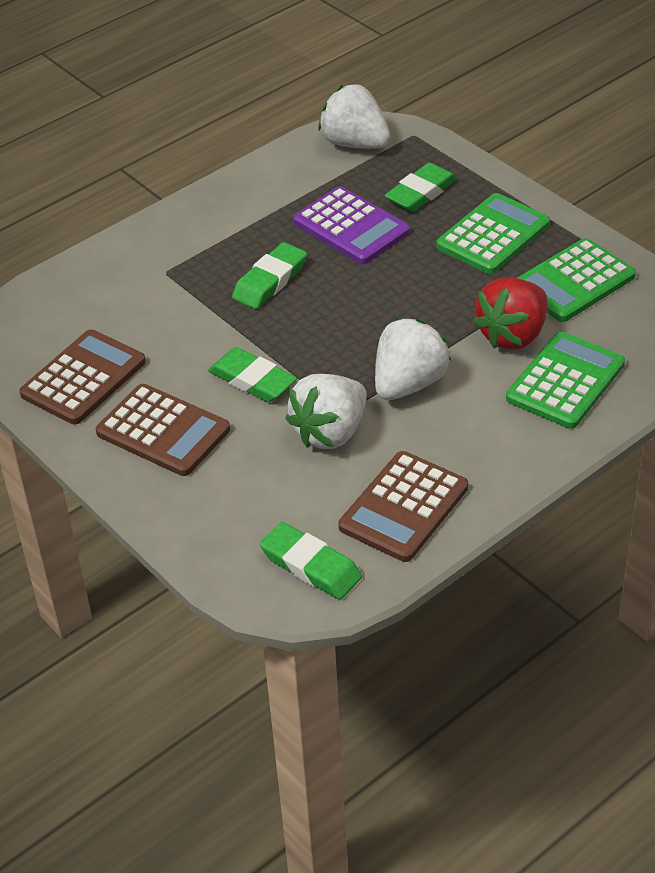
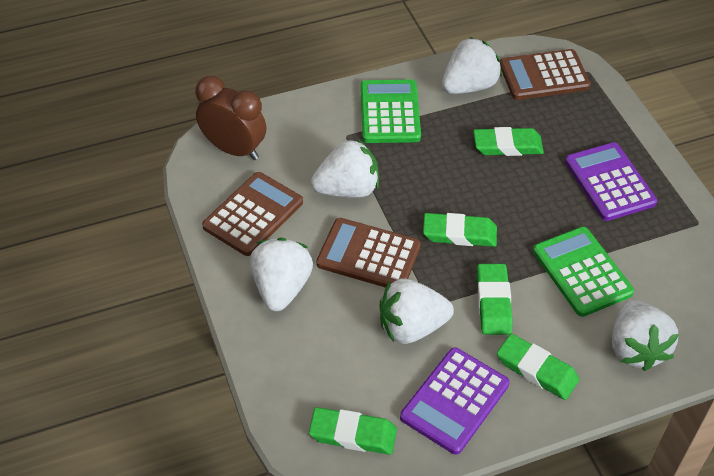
brown clock: 0 -> 1
green calculator: 3 -> 2
green eraser: 4 -> 5
purple calculator: 1 -> 2
red strawberry: 1 -> 0
white strawberry: 3 -> 5

